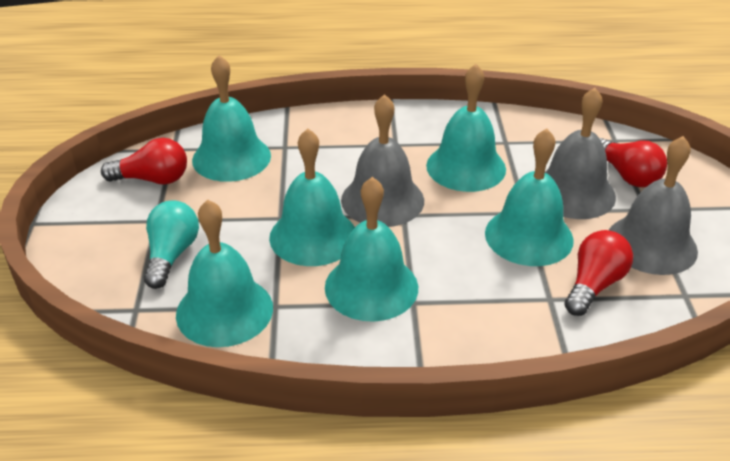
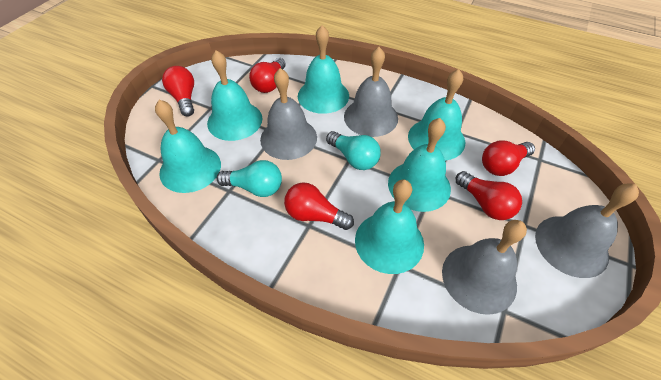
grey bell: 3 -> 4
red light bulb: 3 -> 5
turquoise light bulb: 1 -> 2

